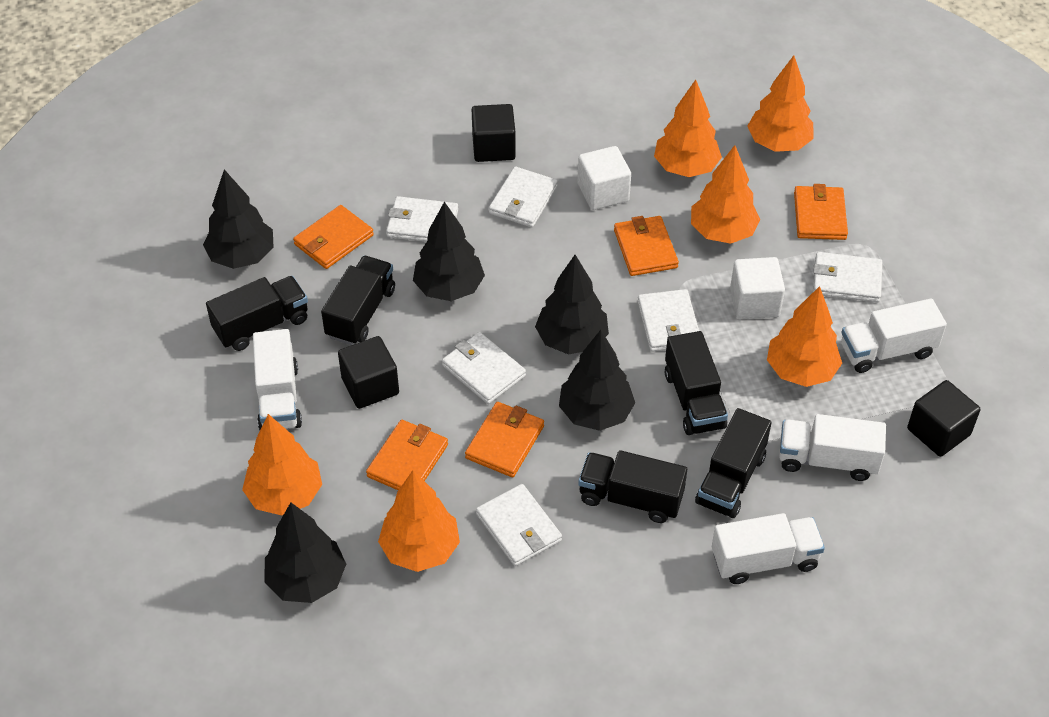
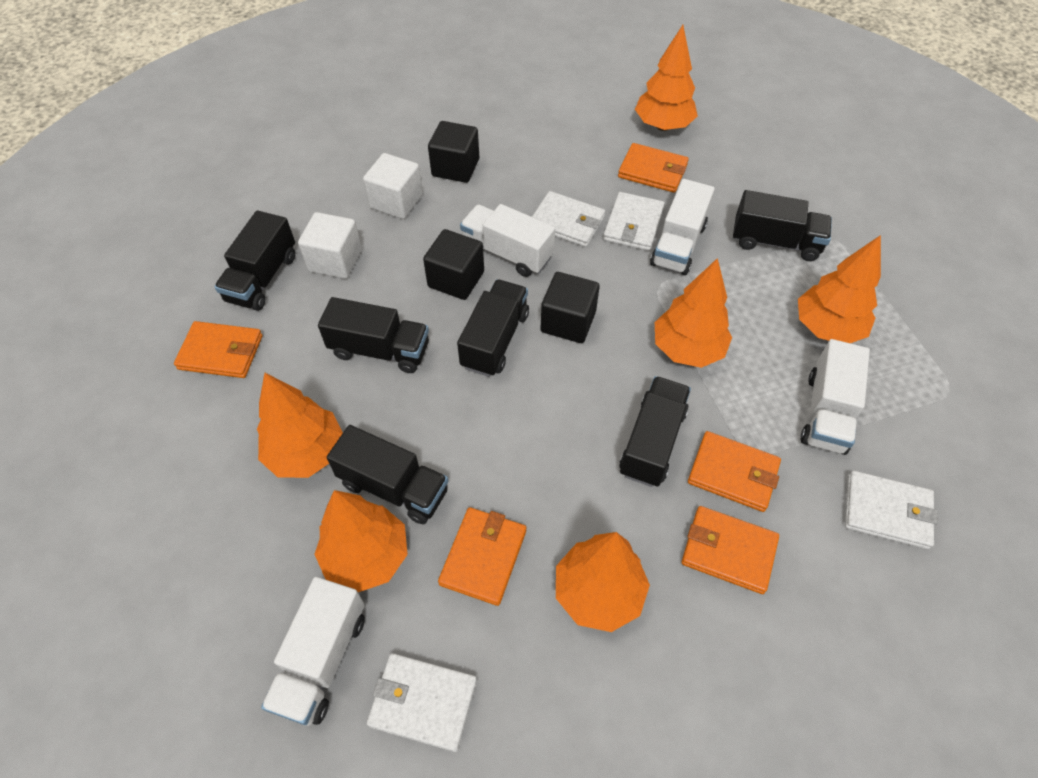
black tree: 5 -> 0
black truck: 5 -> 6
white wallet: 6 -> 4

